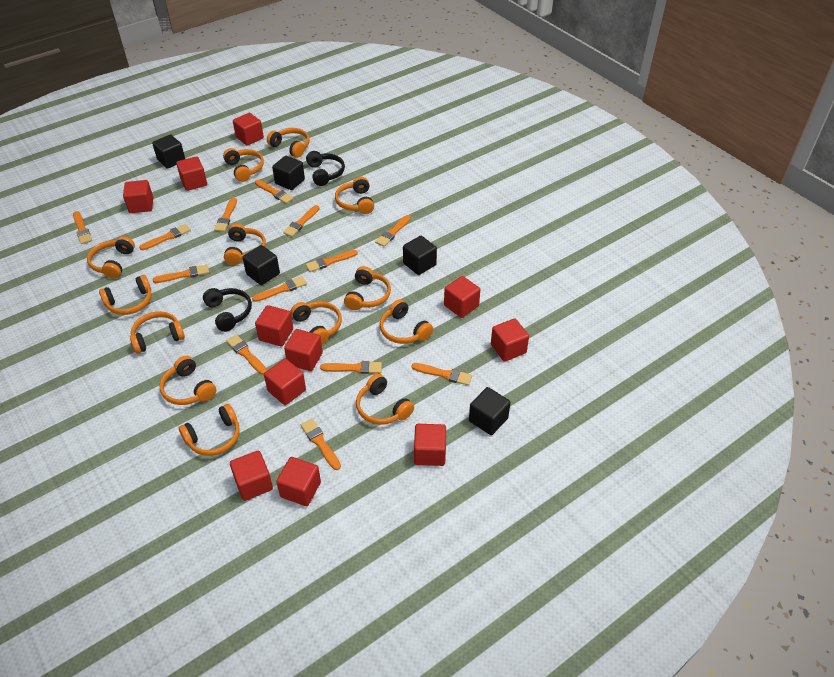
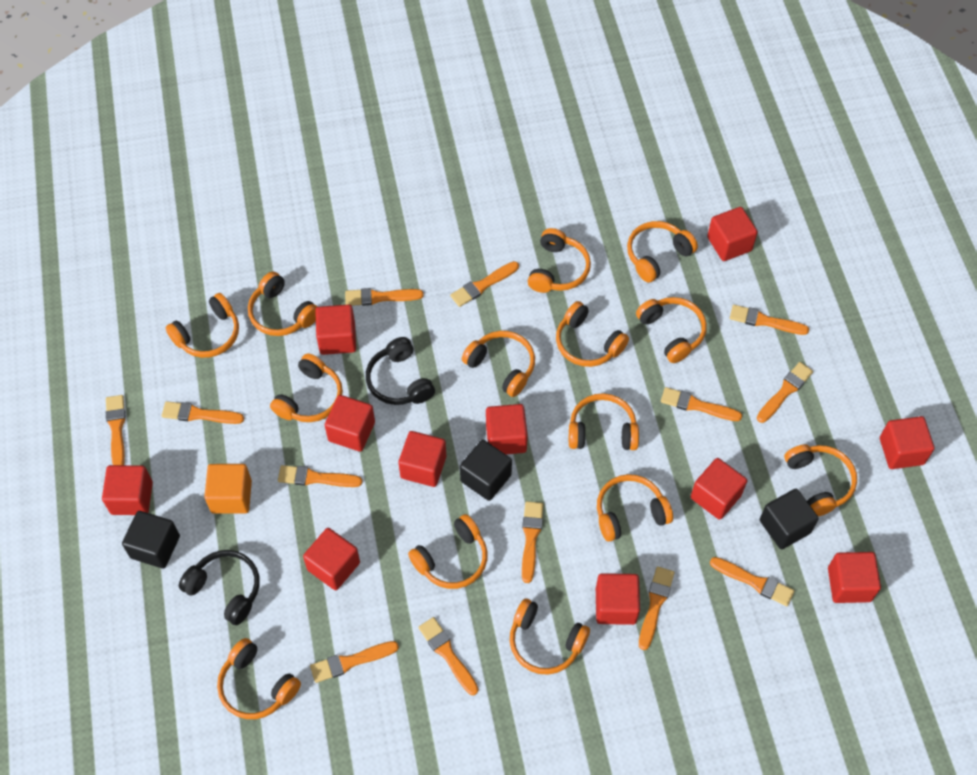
black cube: 5 -> 3
orange cube: 0 -> 1
orange headphones: 13 -> 14

